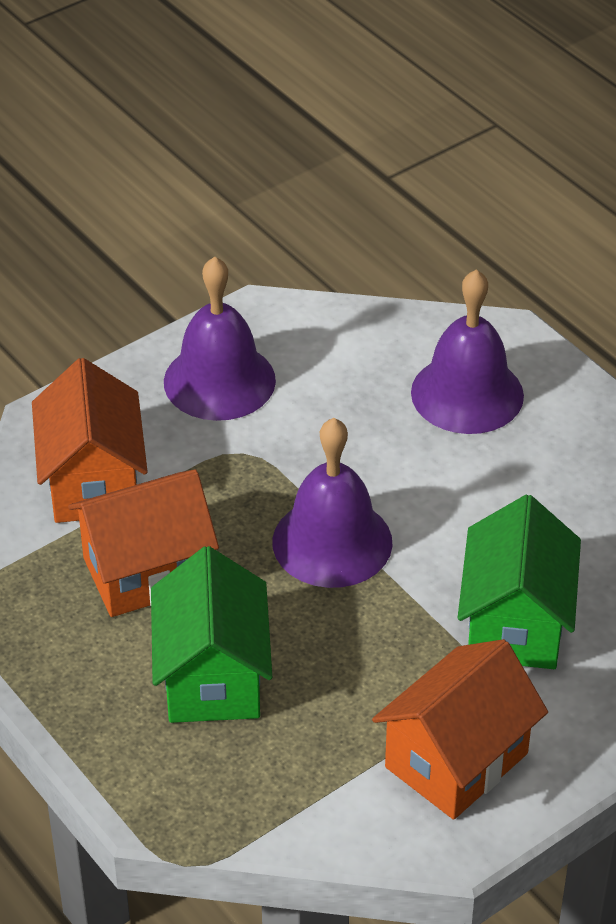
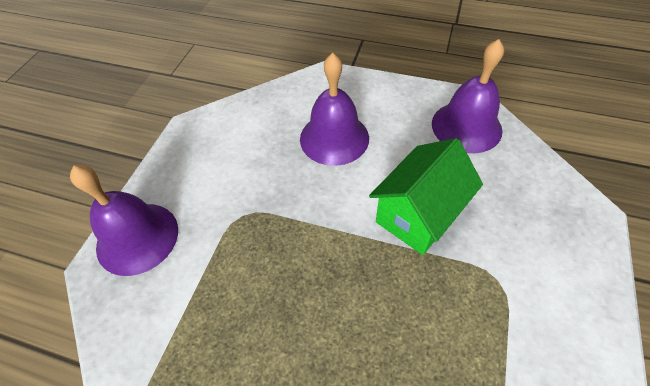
green house: 2 -> 1
orange house: 3 -> 0

